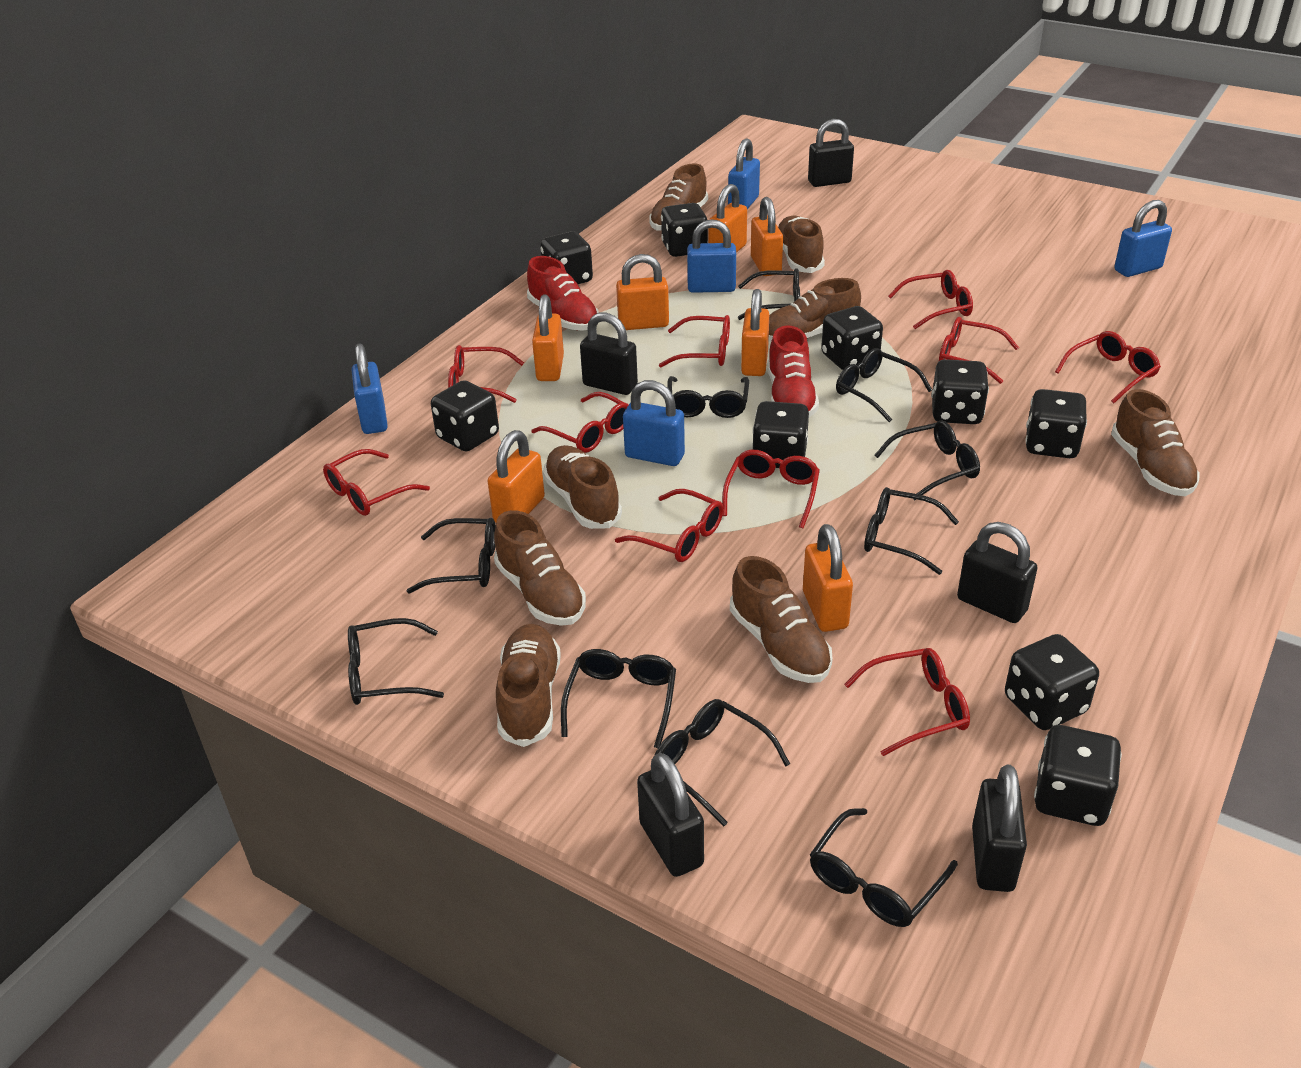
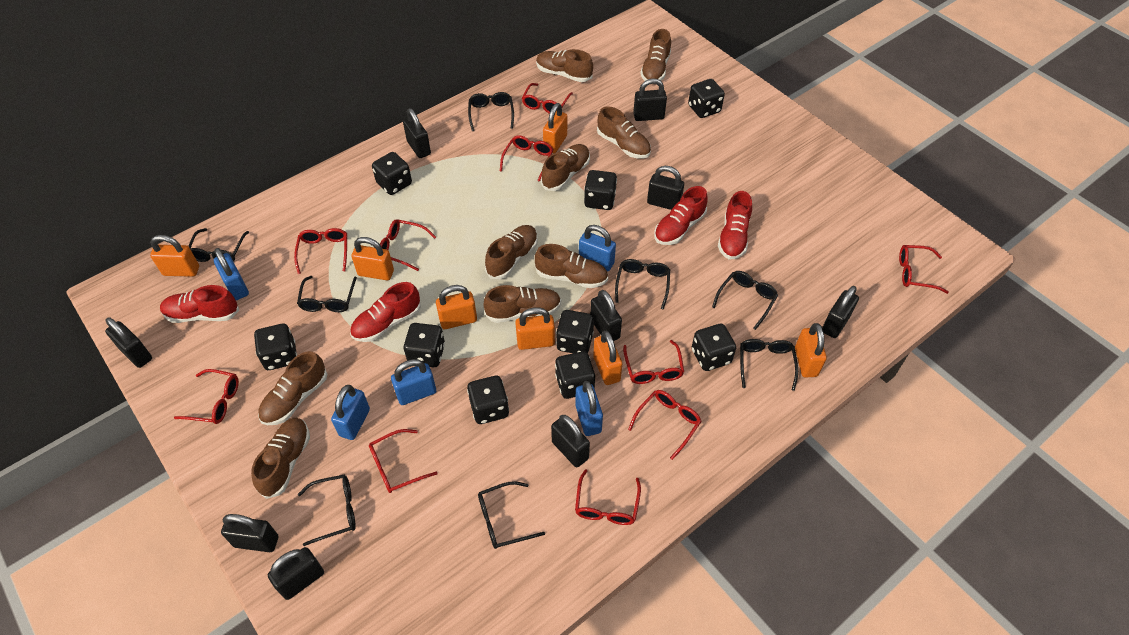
black glasses: 10 -> 8
black padlock: 5 -> 9
brown shoe: 8 -> 9
red shoe: 2 -> 4

